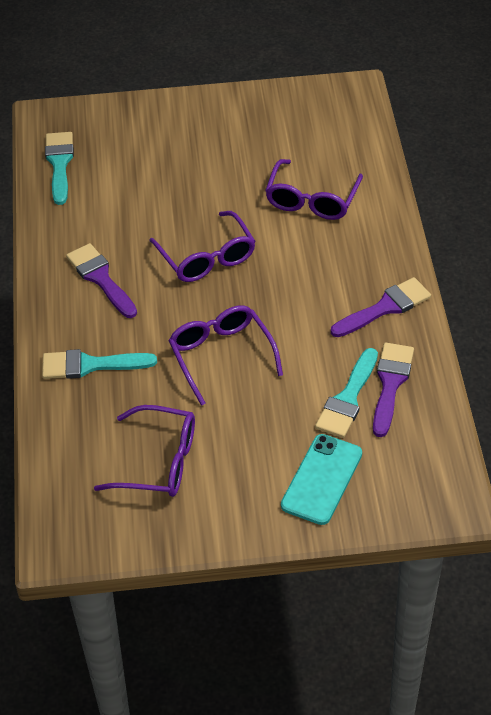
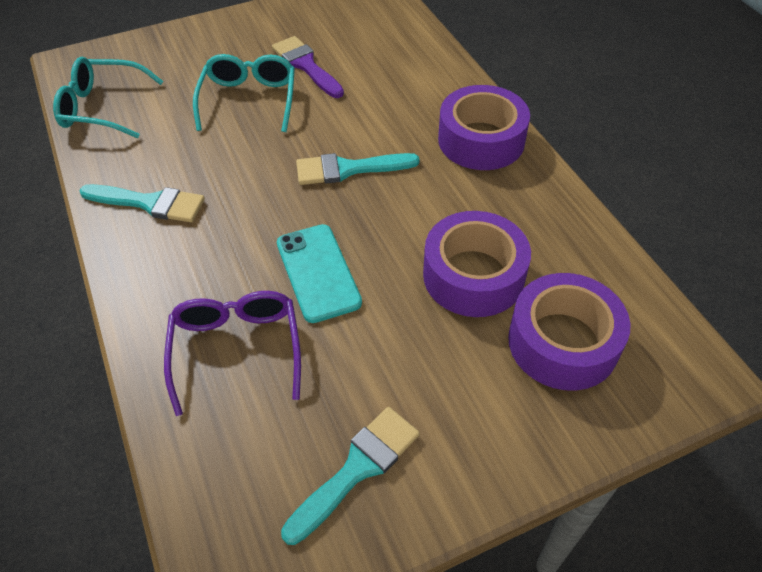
purple brush: 3 -> 1
purple glasses: 4 -> 1
purple tape: 0 -> 3
turquoise glasses: 0 -> 2

